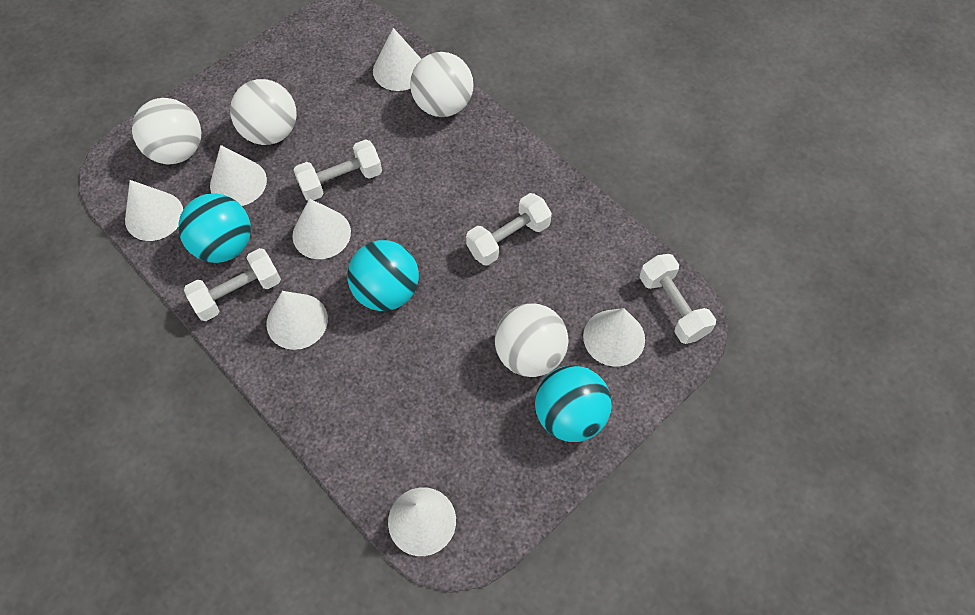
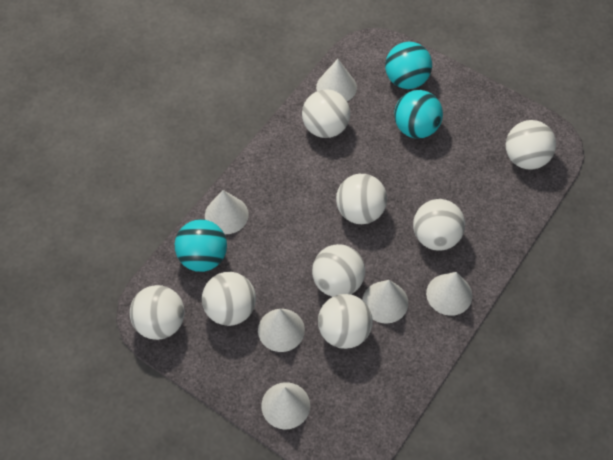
white ball: 4 -> 8
white cone: 7 -> 6
white dumbbell: 4 -> 0

